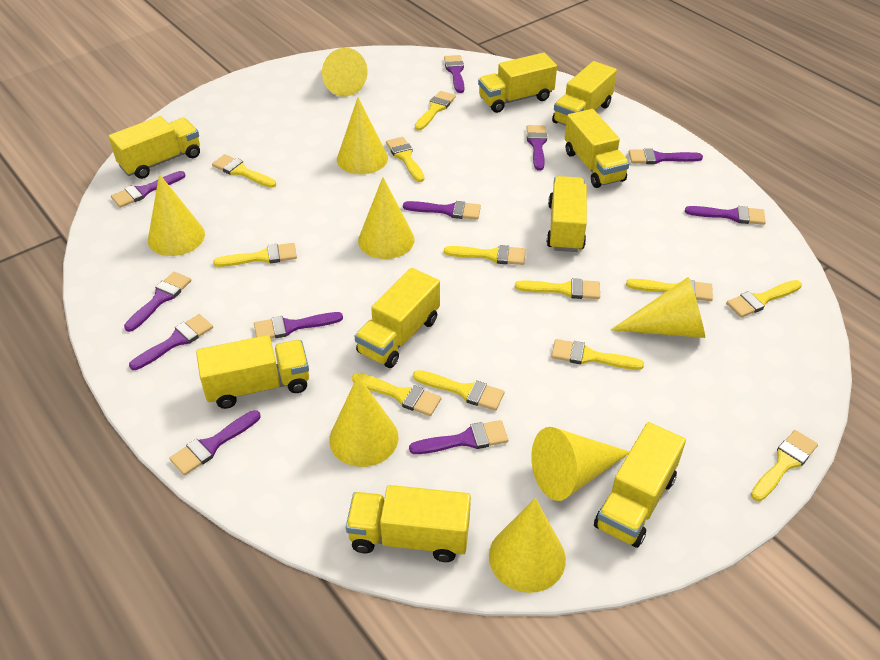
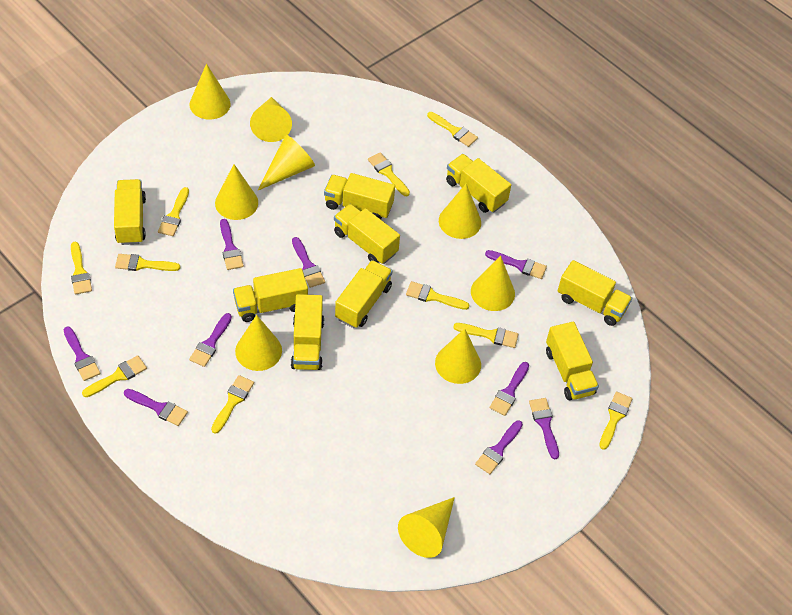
purple brush: 11 -> 9
yellow brush: 12 -> 10
yellow cone: 8 -> 9

